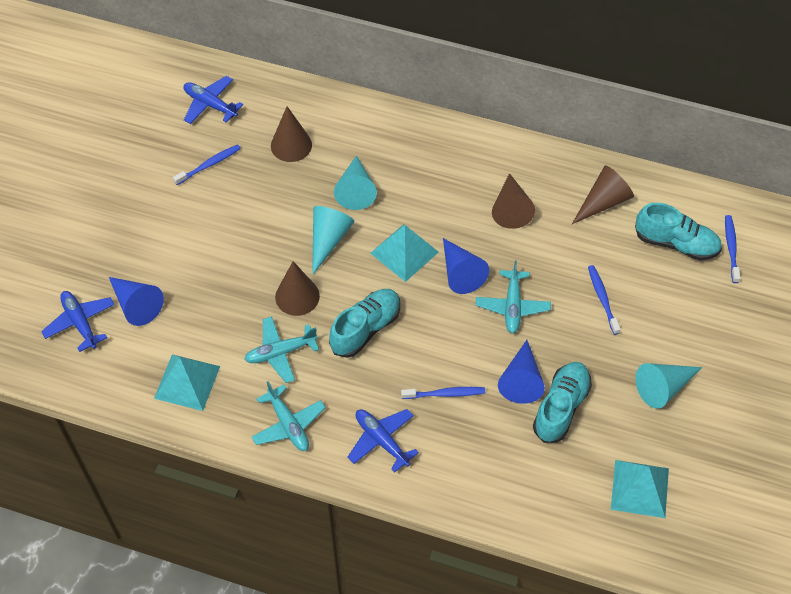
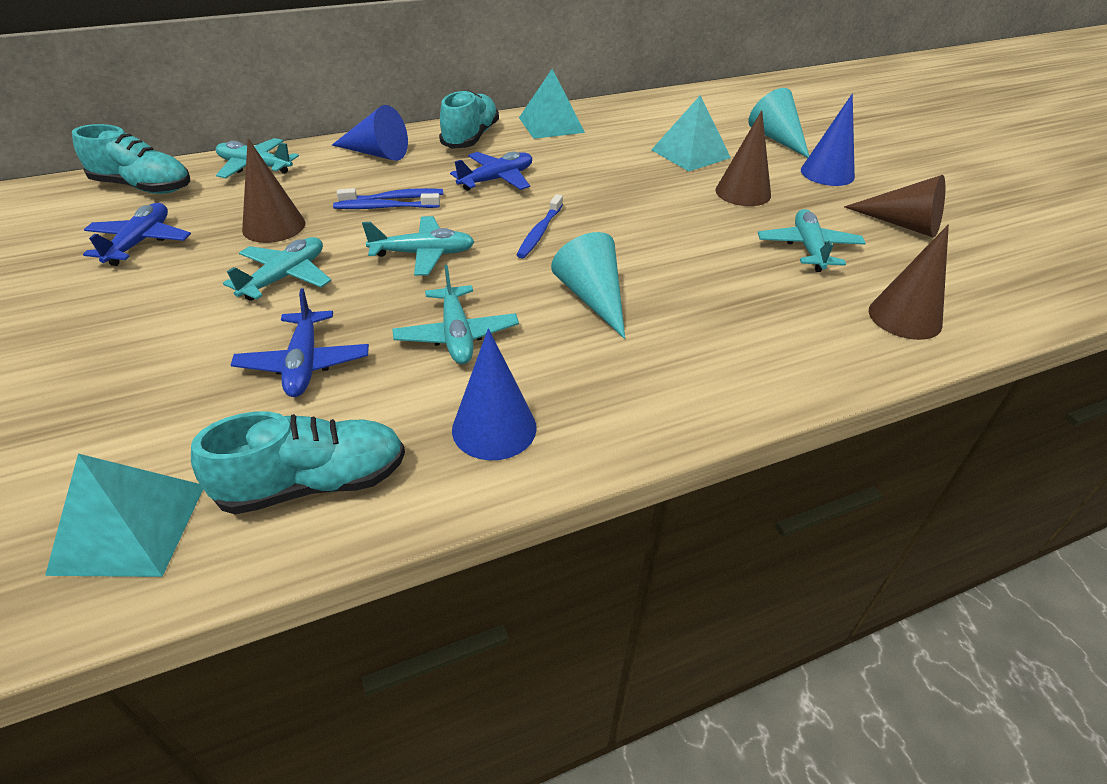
blue toothbrush: 4 -> 3
turquoise cone: 3 -> 2
turquoise plane: 3 -> 5

